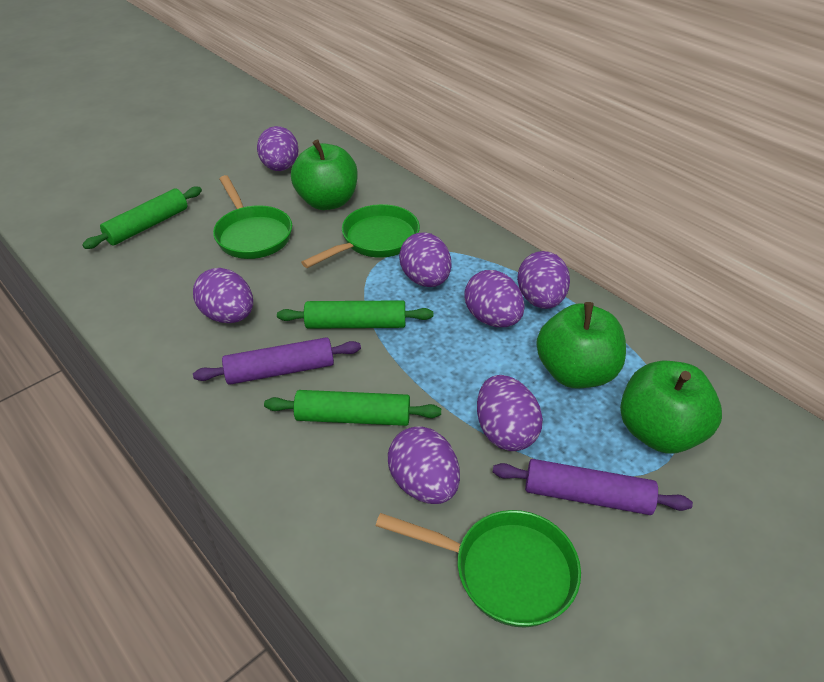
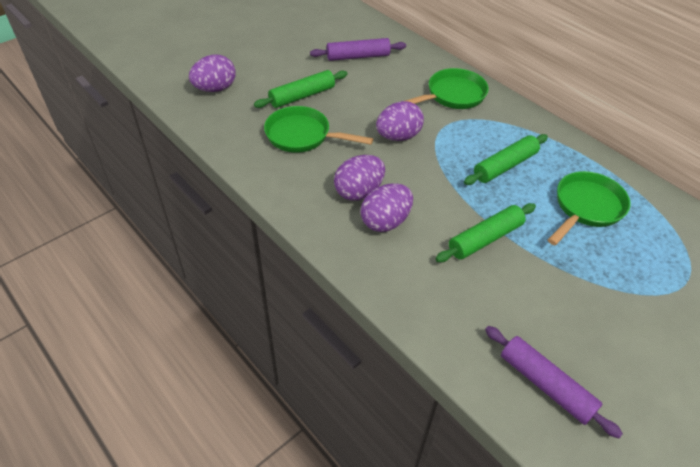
green apple: 3 -> 0
purple egg: 7 -> 4

